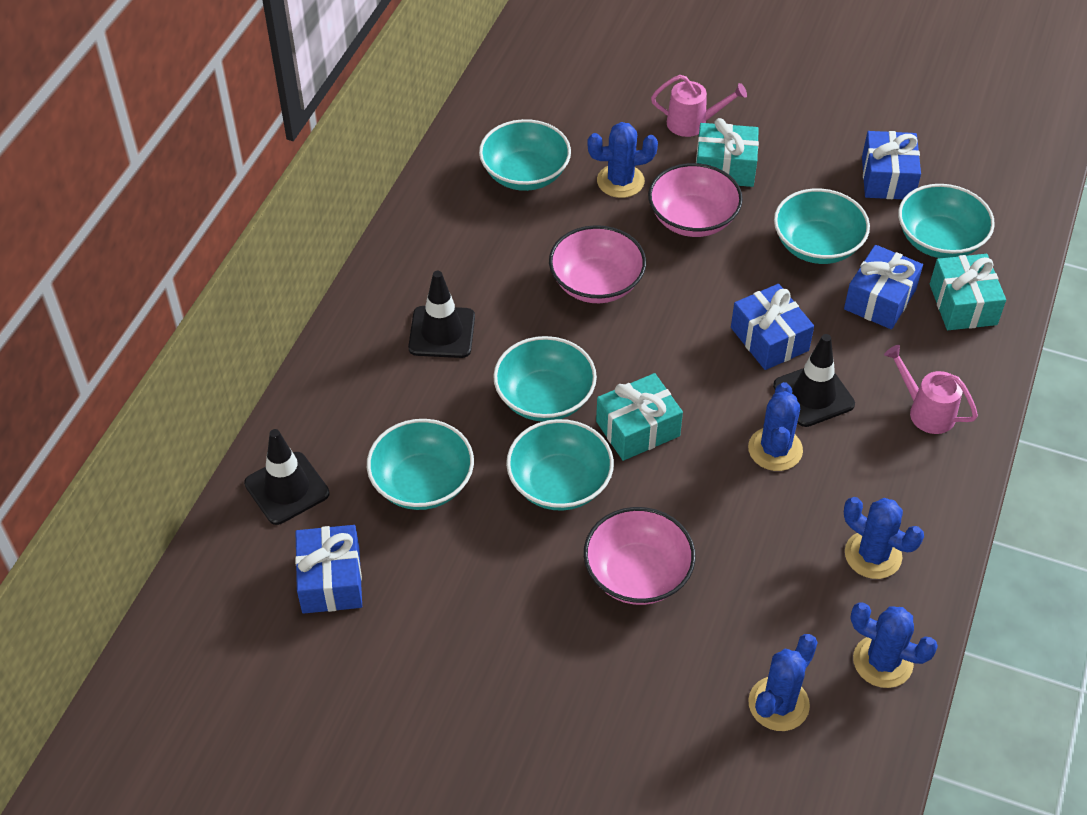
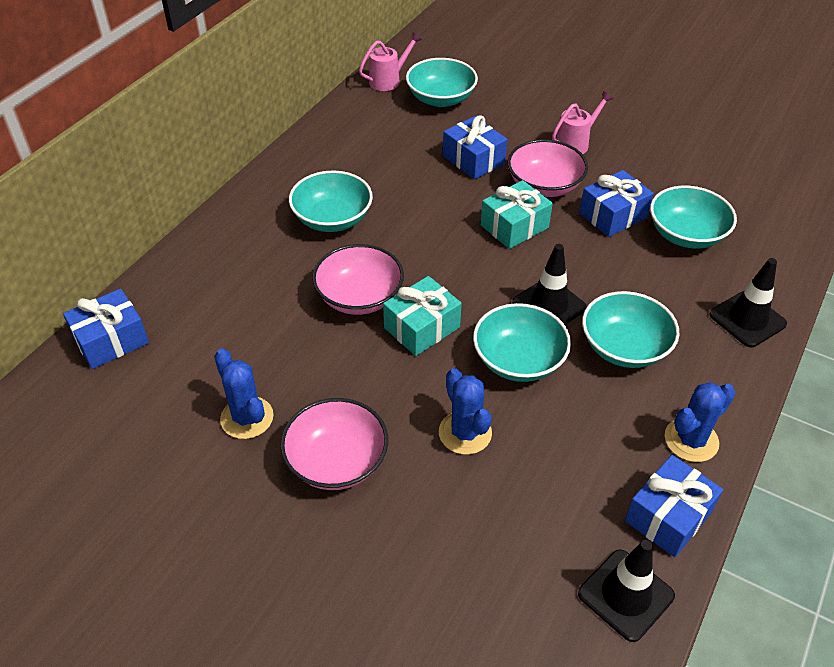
blue cactus: 5 -> 3
turquoise bowl: 6 -> 5
turquoise gift: 3 -> 2

